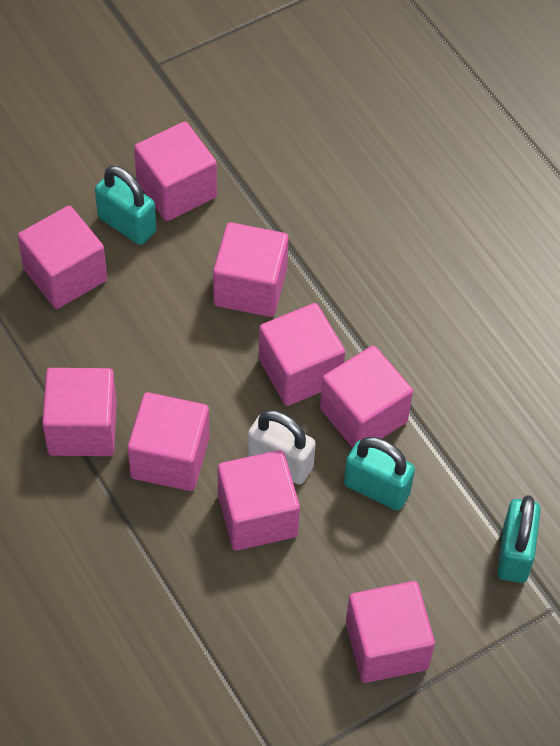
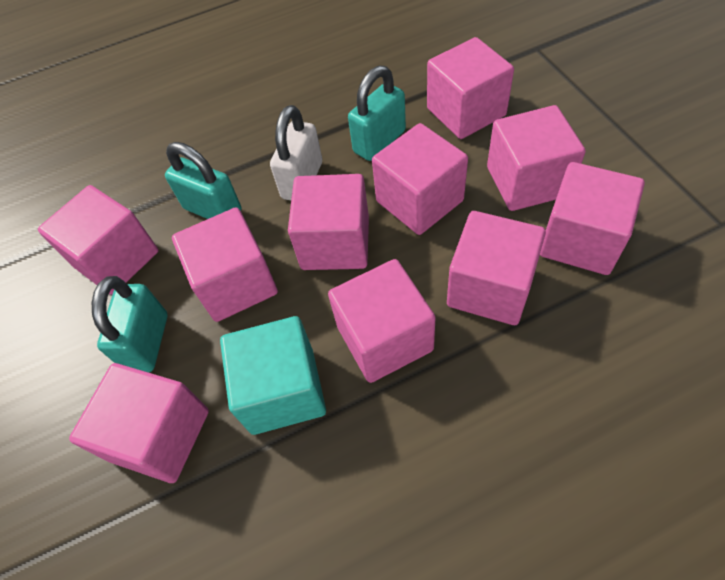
pink cube: 9 -> 10
turquoise cube: 0 -> 1

